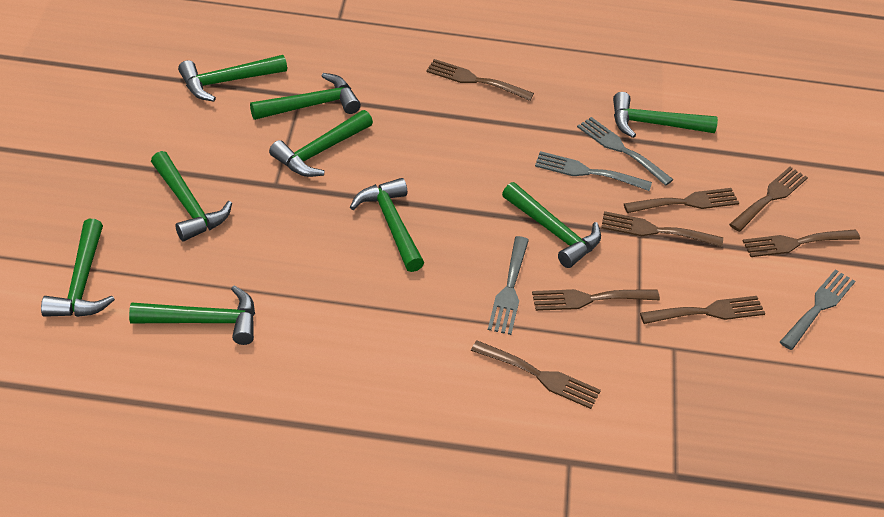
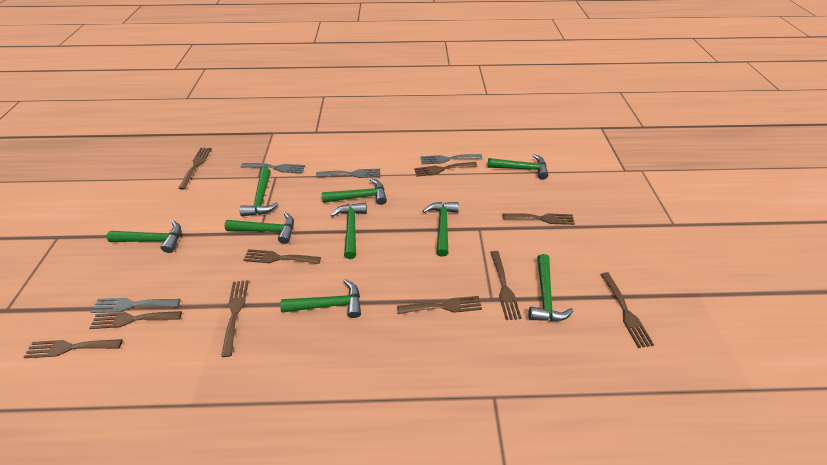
brown fork: 8 -> 10

